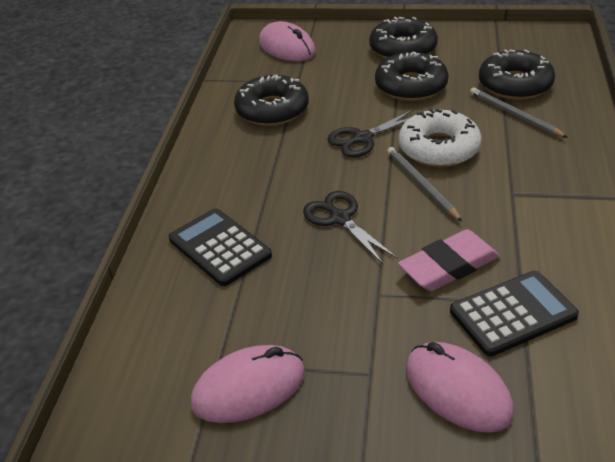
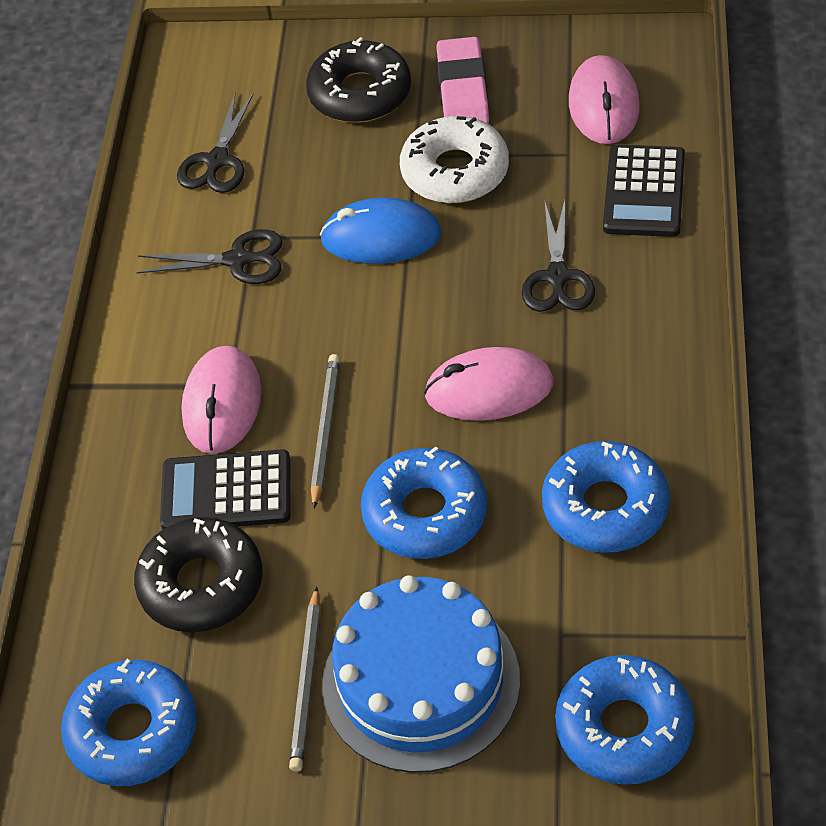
black donut: 4 -> 2
black scissors: 2 -> 3
blue cake: 0 -> 1
blue donut: 0 -> 4
blue mouse: 0 -> 1

